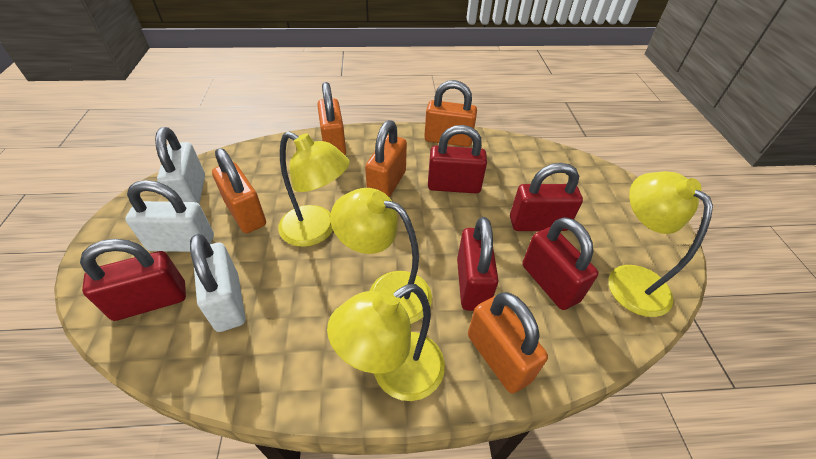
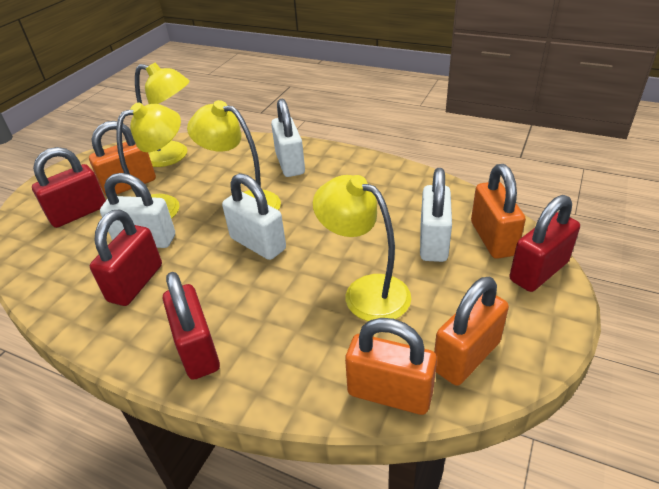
orange padlock: 5 -> 4
red padlock: 5 -> 4
white padlock: 3 -> 4

